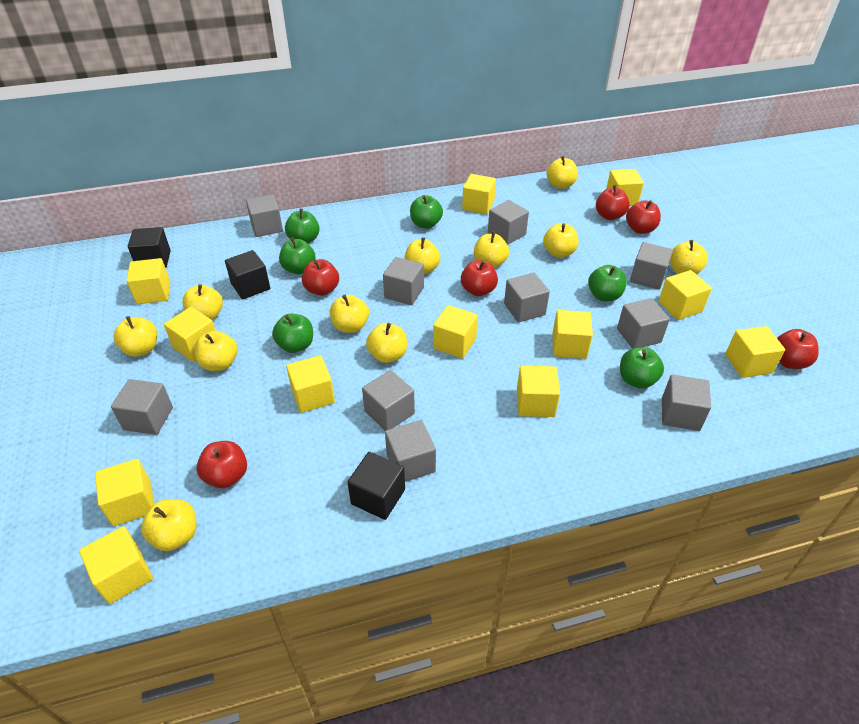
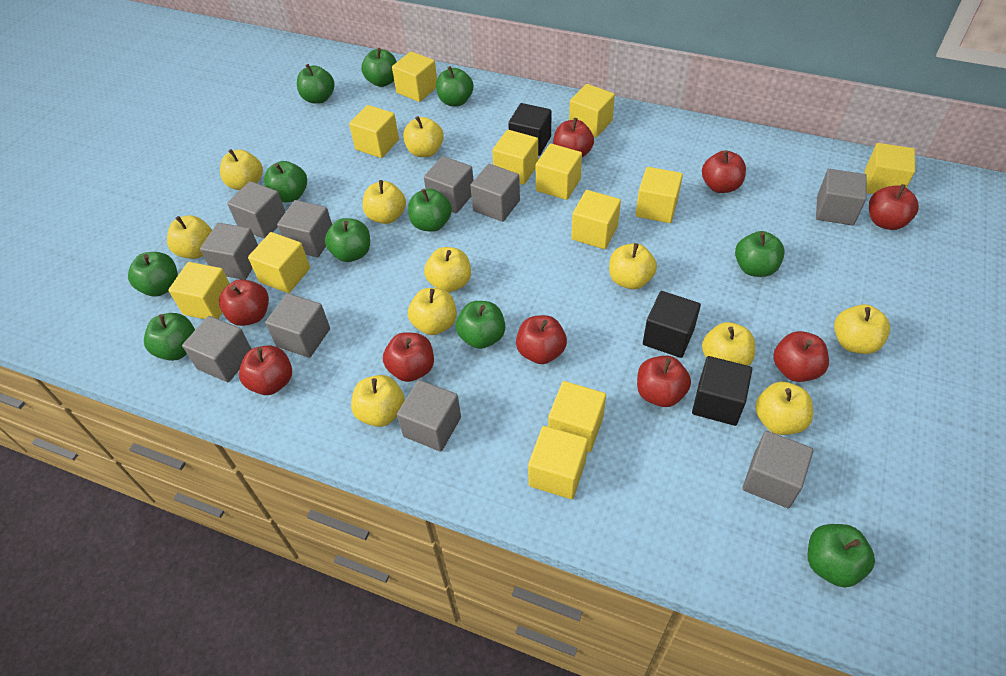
green apple: 6 -> 11
red apple: 6 -> 9

